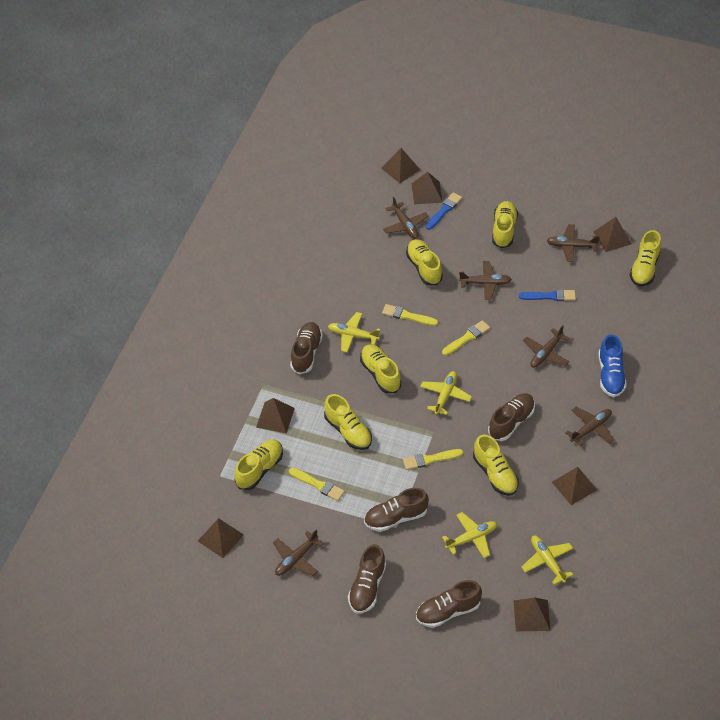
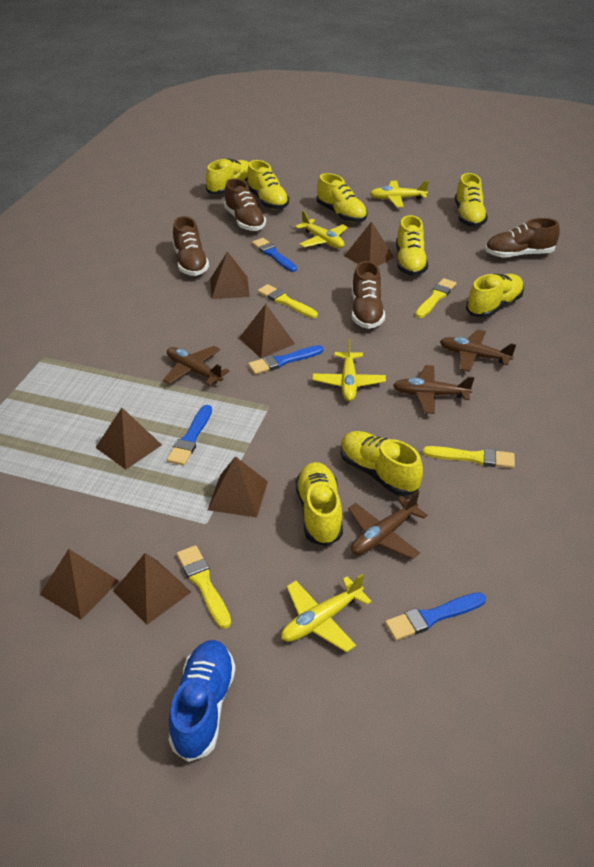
blue brush: 2 -> 4
brown plane: 6 -> 4
brown shoe: 5 -> 4
yellow shoe: 7 -> 8

